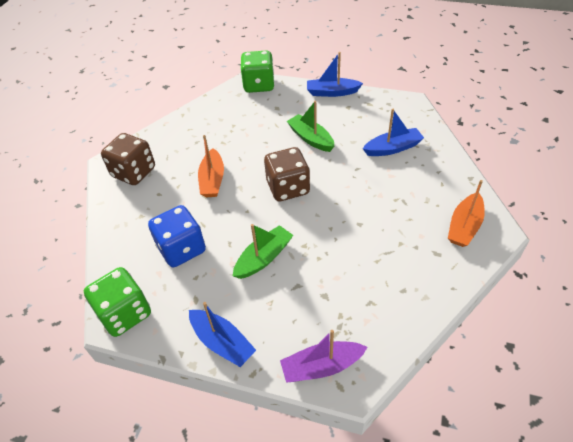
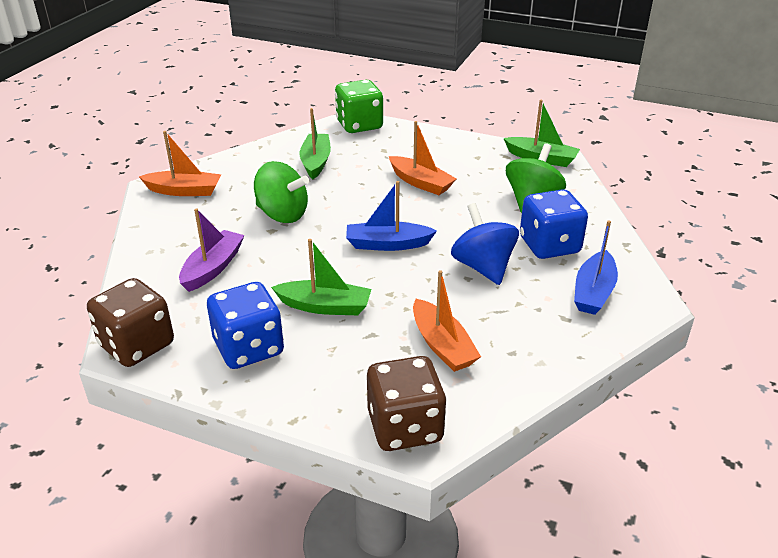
blue boat: 3 -> 2
blue dice: 1 -> 2
blue spinning top: 0 -> 1
green boat: 2 -> 3
green dice: 2 -> 1
green spinning top: 0 -> 2
orange boat: 2 -> 3

